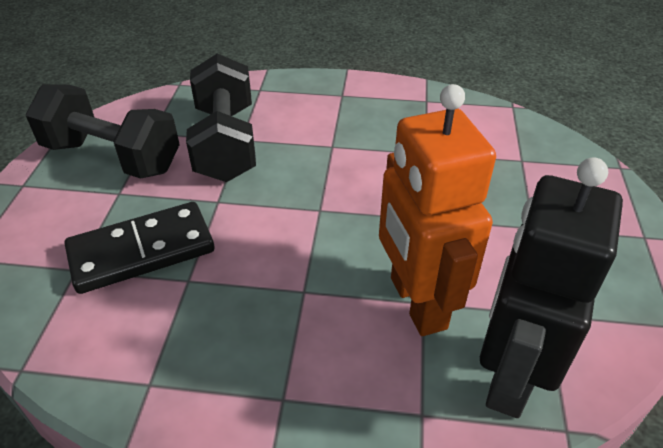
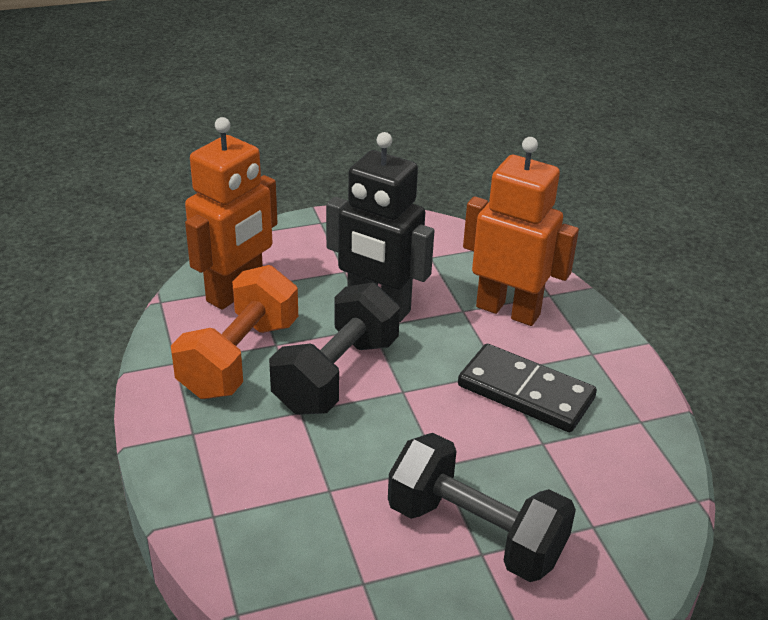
orange dumbbell: 0 -> 1
orange robot: 1 -> 2

